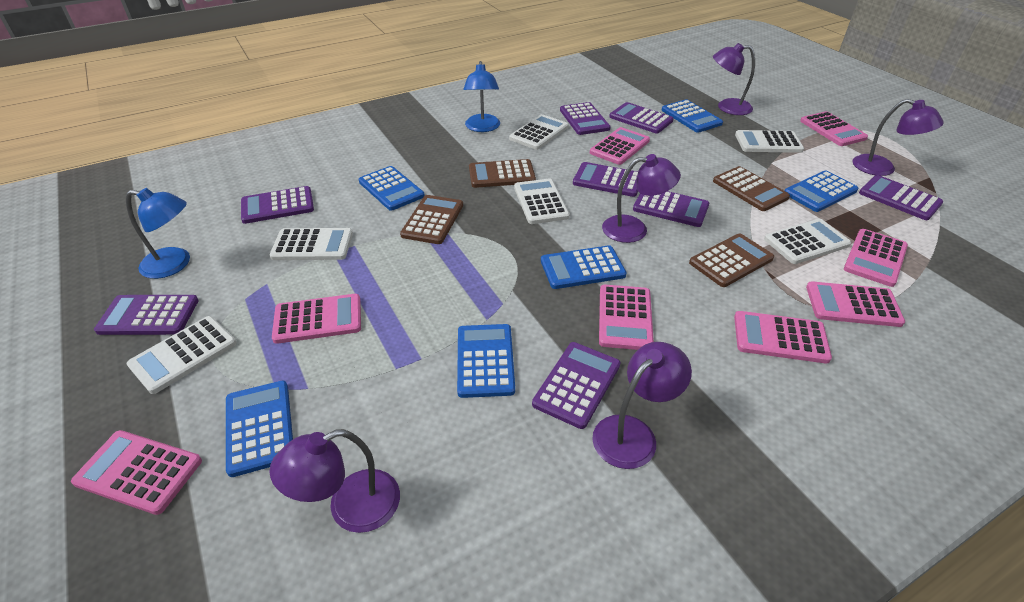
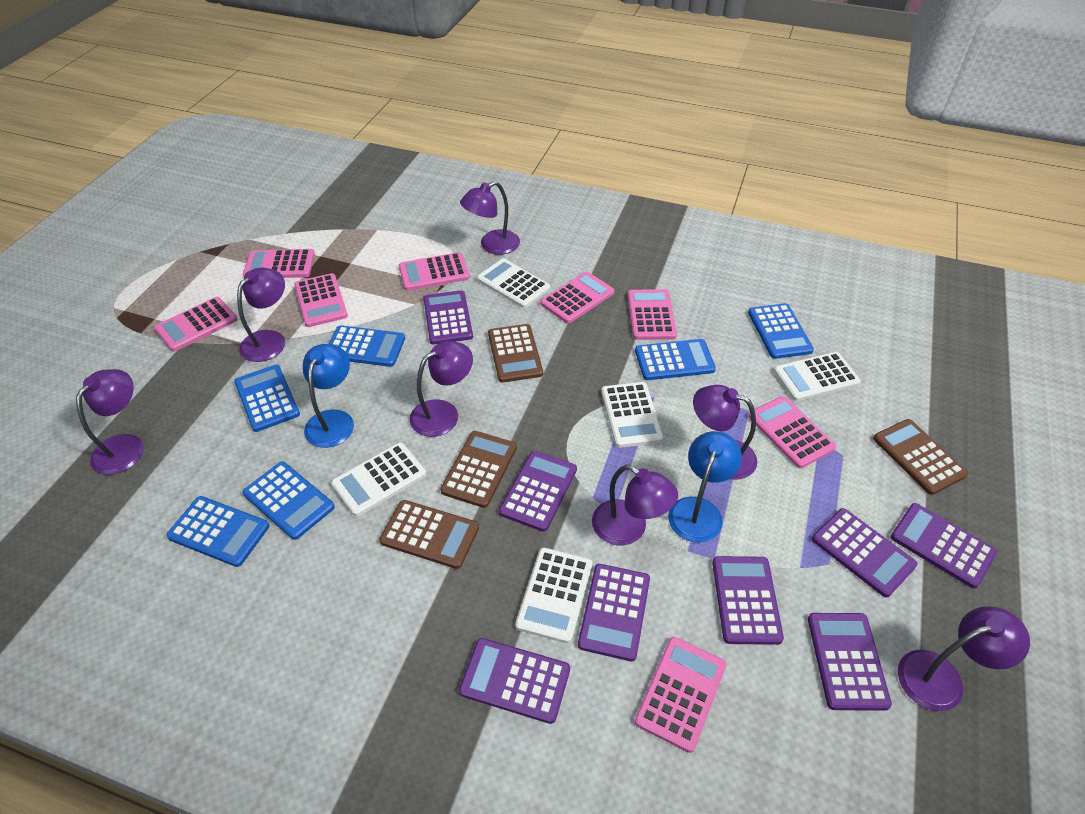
purple lamp: 5 -> 7
white calculator: 6 -> 5

